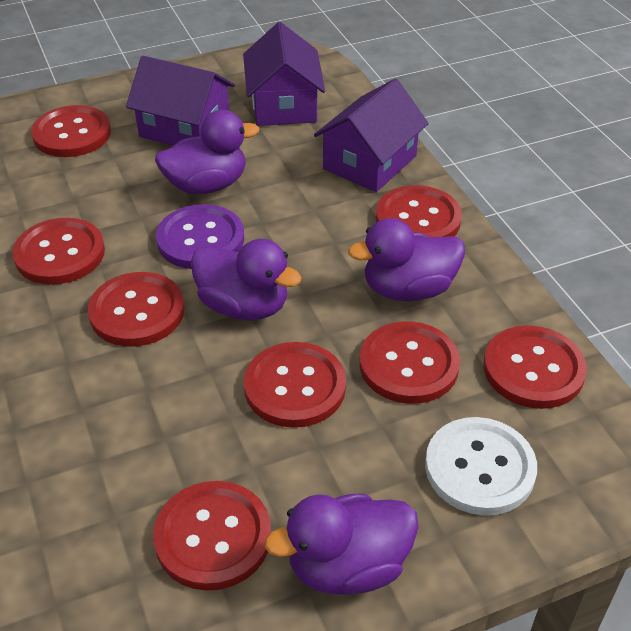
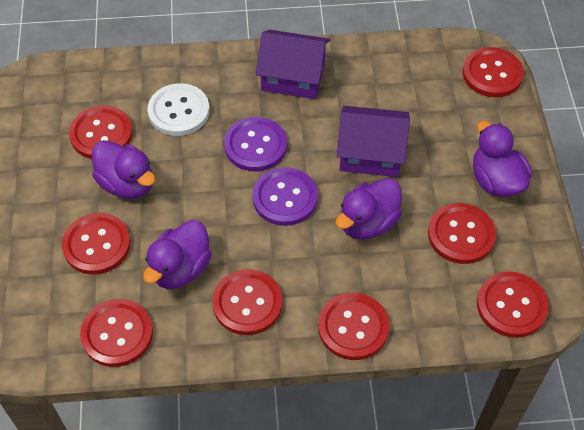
purple button: 1 -> 2
purple house: 3 -> 2

